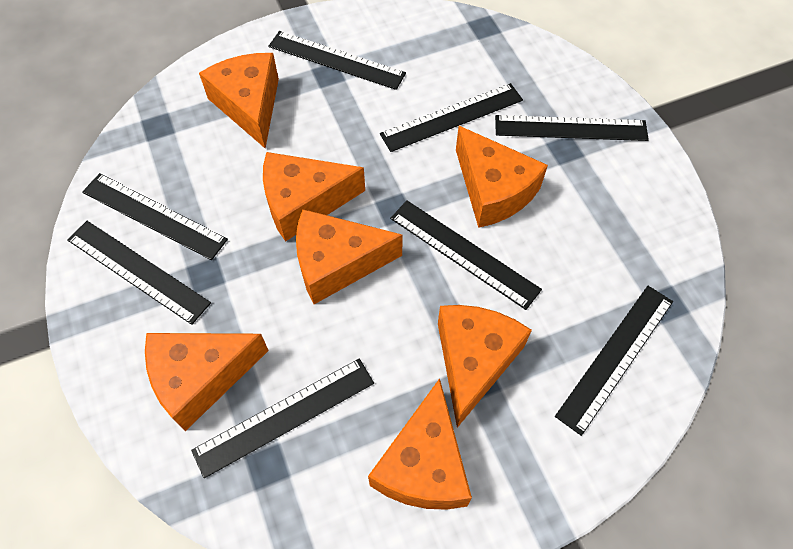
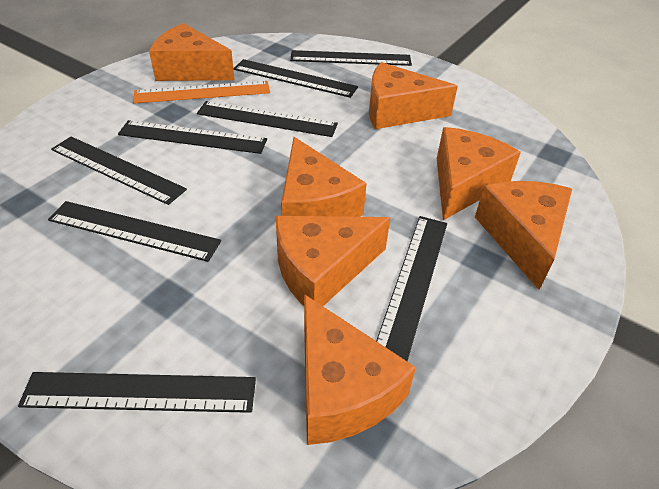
orange ruler: 0 -> 1

